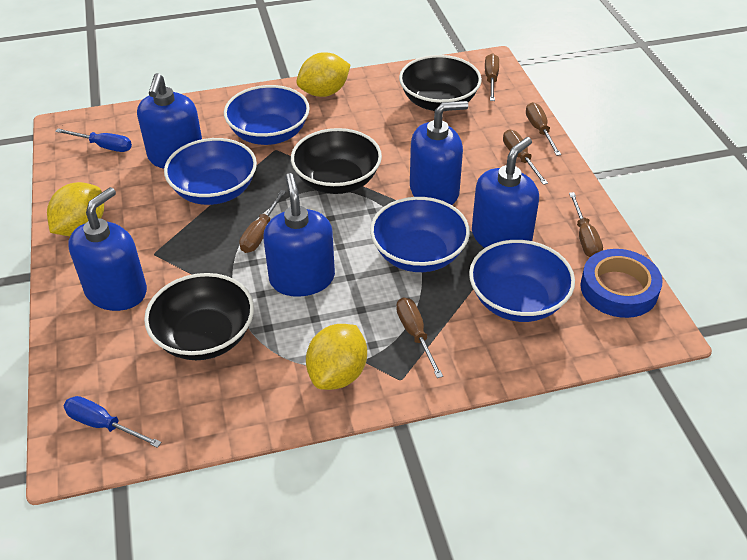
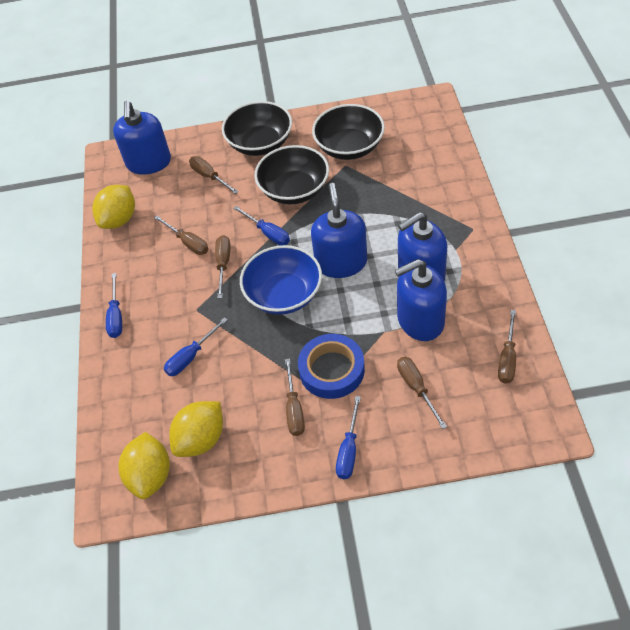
blue bowl: 4 -> 1
blue screwdriver: 2 -> 4
blue soap dispenser: 5 -> 4

